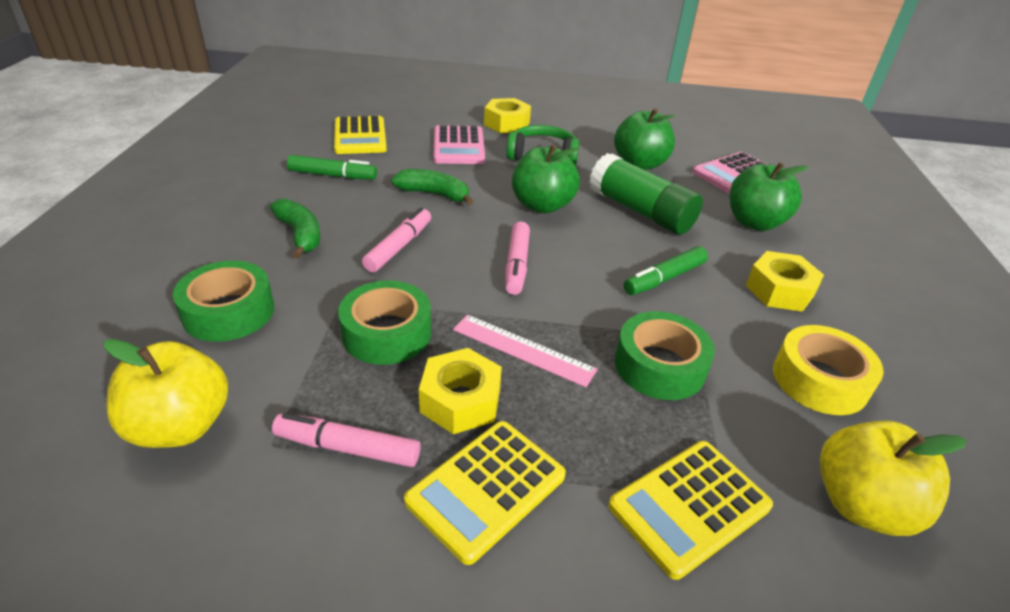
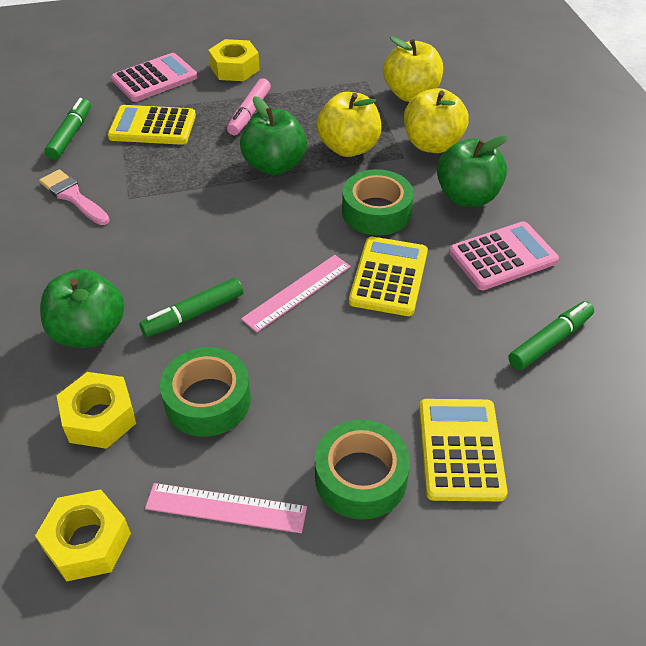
green banana: 2 -> 0
green glue stick: 1 -> 0
green headphones: 1 -> 0
green marker: 2 -> 3
pink brush: 0 -> 1
pink marker: 3 -> 1
pink ruler: 1 -> 2
yellow apple: 2 -> 3
yellow tape: 1 -> 0

